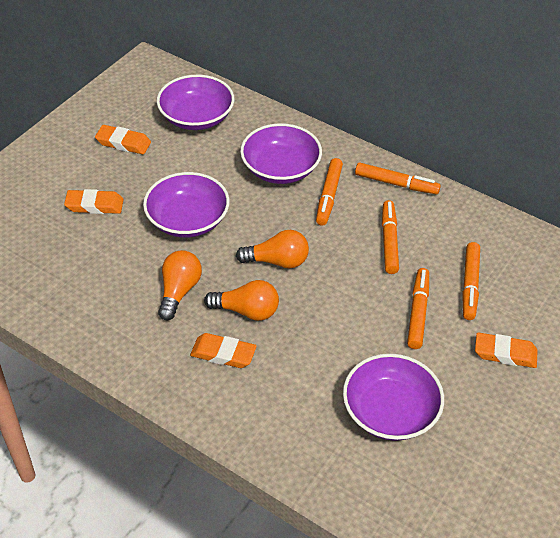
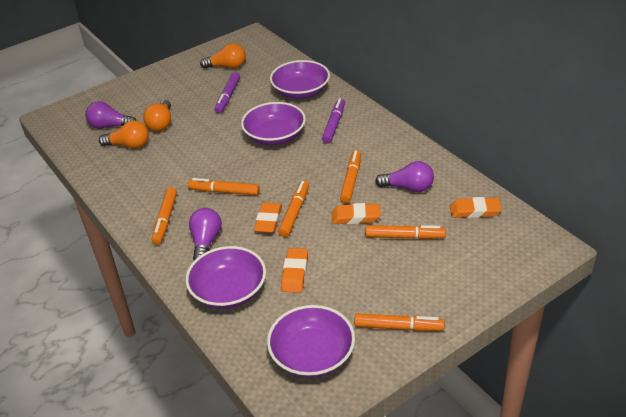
orange marker: 5 -> 6
purple light bulb: 0 -> 3
purple marker: 0 -> 2

